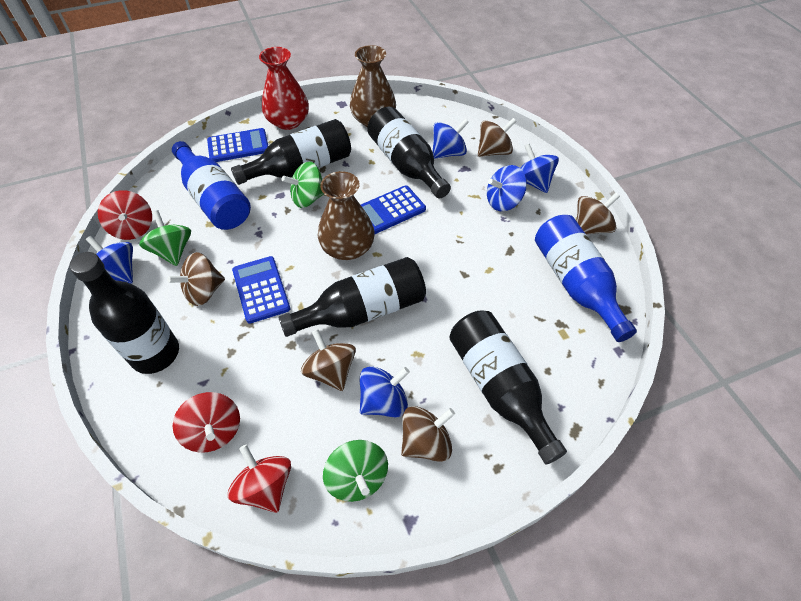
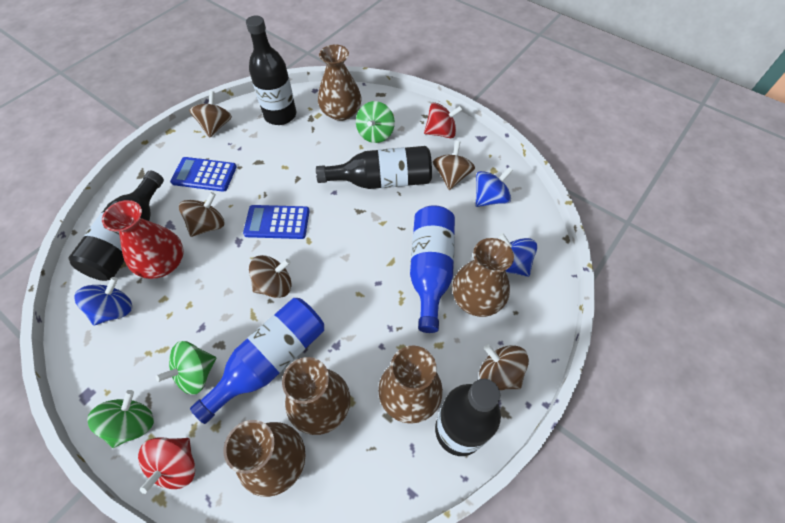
black bottle: 5 -> 4
blue calculator: 3 -> 2
blue spinning top: 5 -> 3
brown vase: 2 -> 5
red spinning top: 3 -> 2

